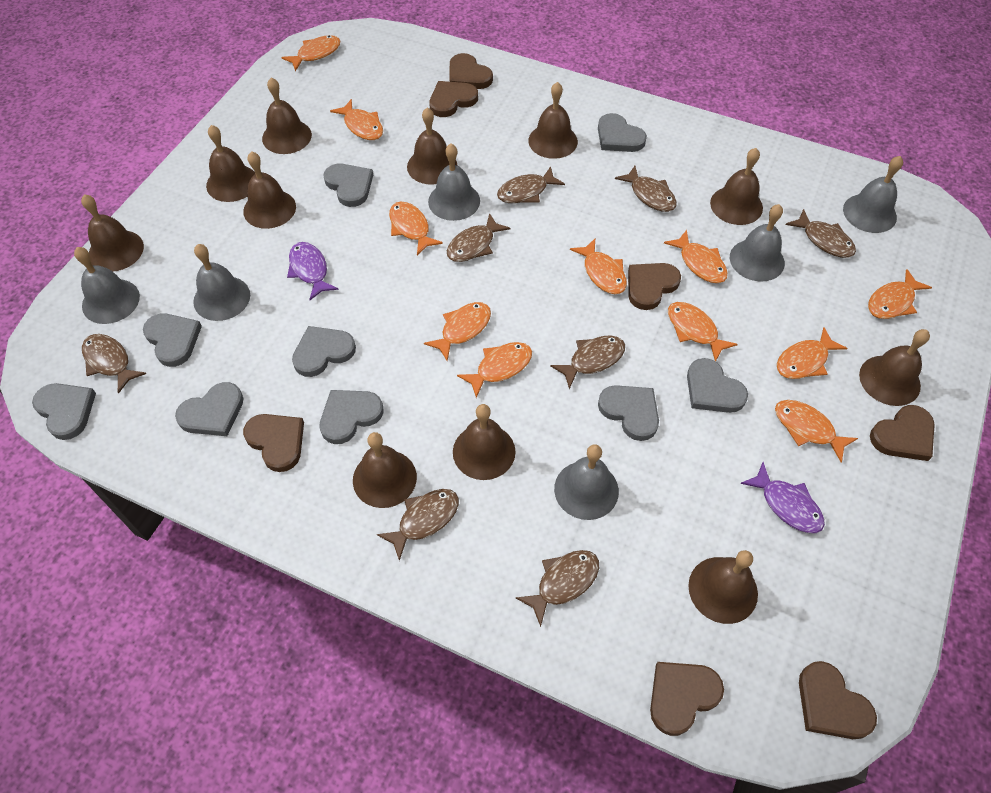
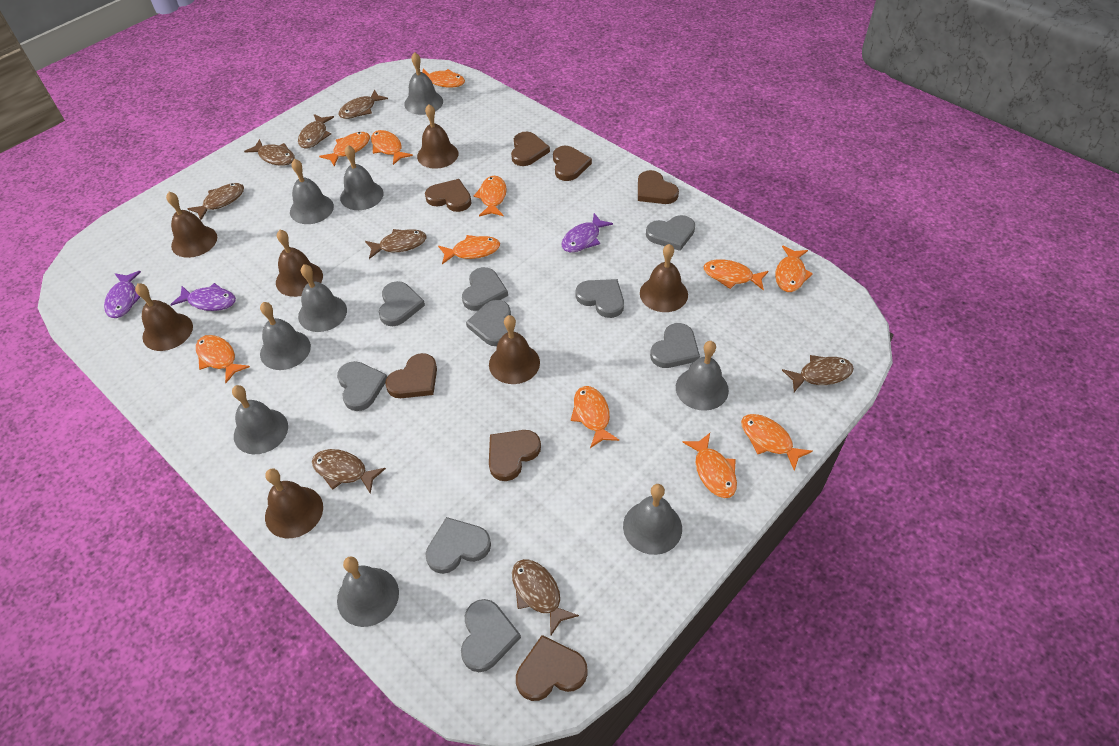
brown bell: 11 -> 7
grey bell: 6 -> 9
purple fish: 2 -> 3

